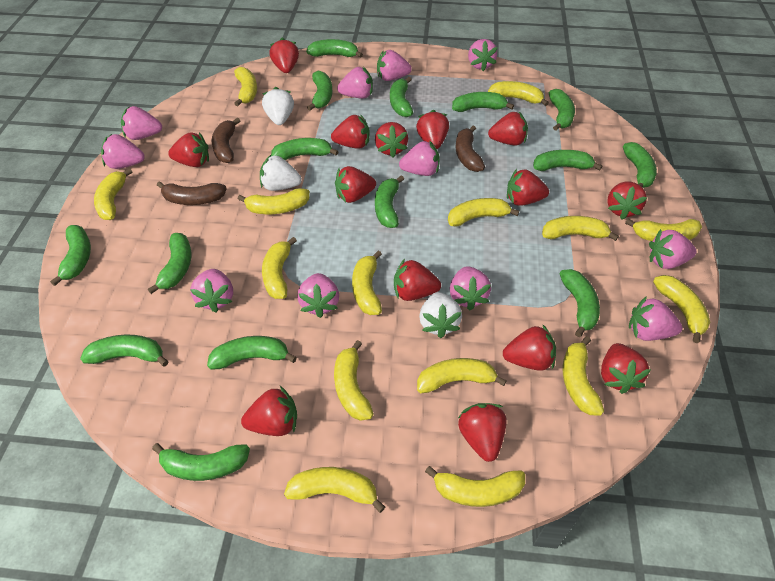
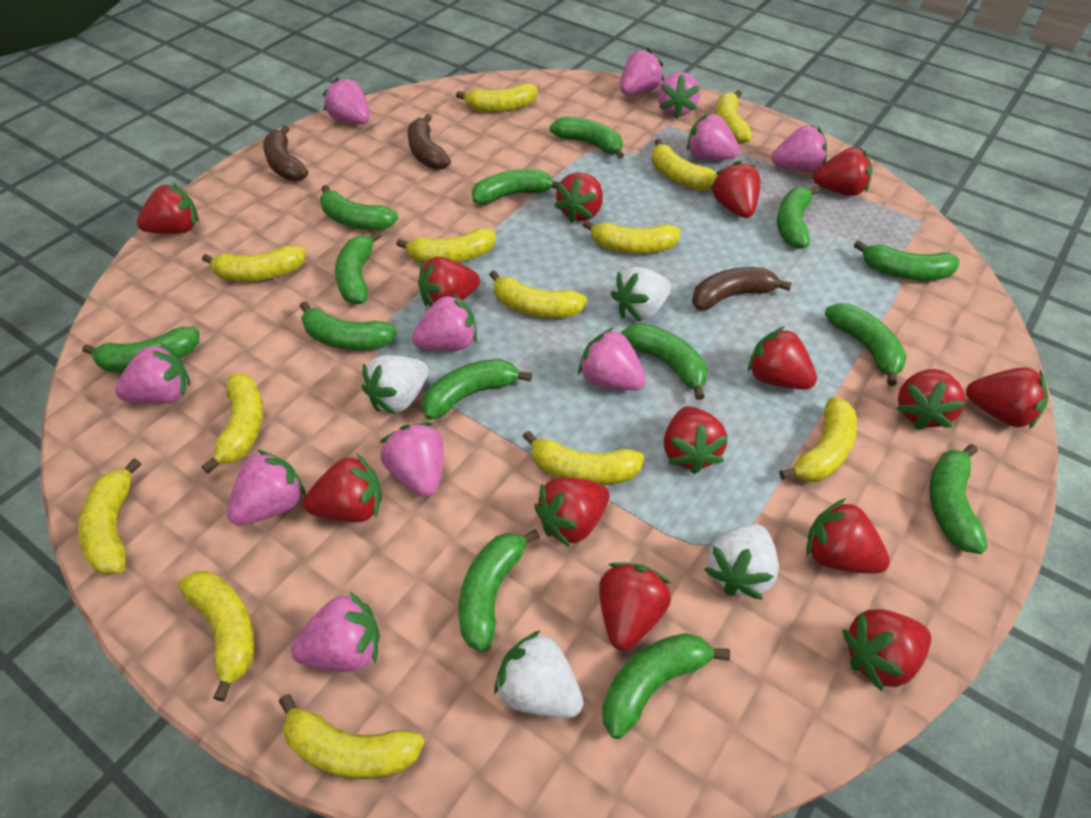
green banana: 15 -> 14
white strawberry: 3 -> 4
yellow banana: 15 -> 13

